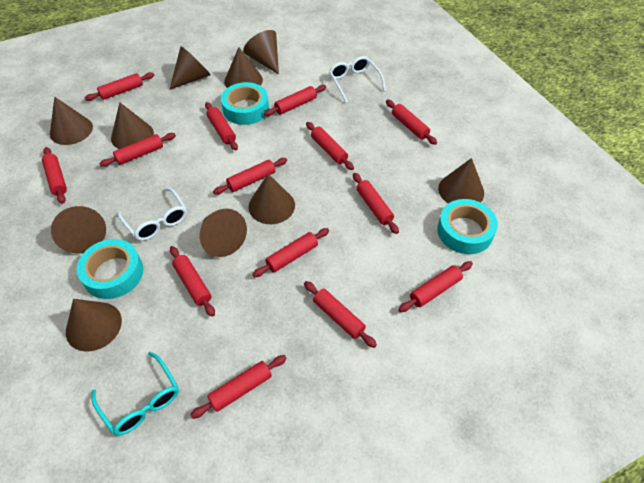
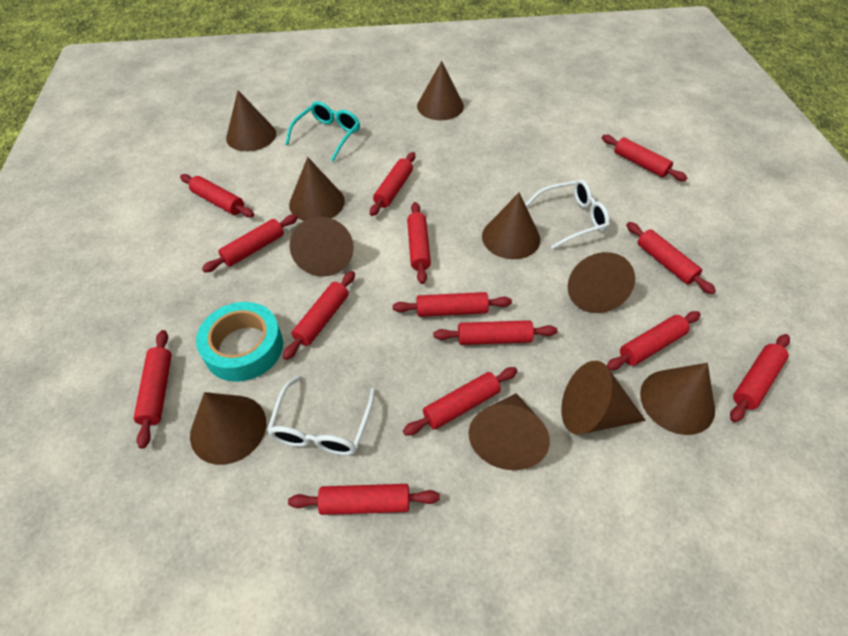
turquoise tape: 3 -> 1

